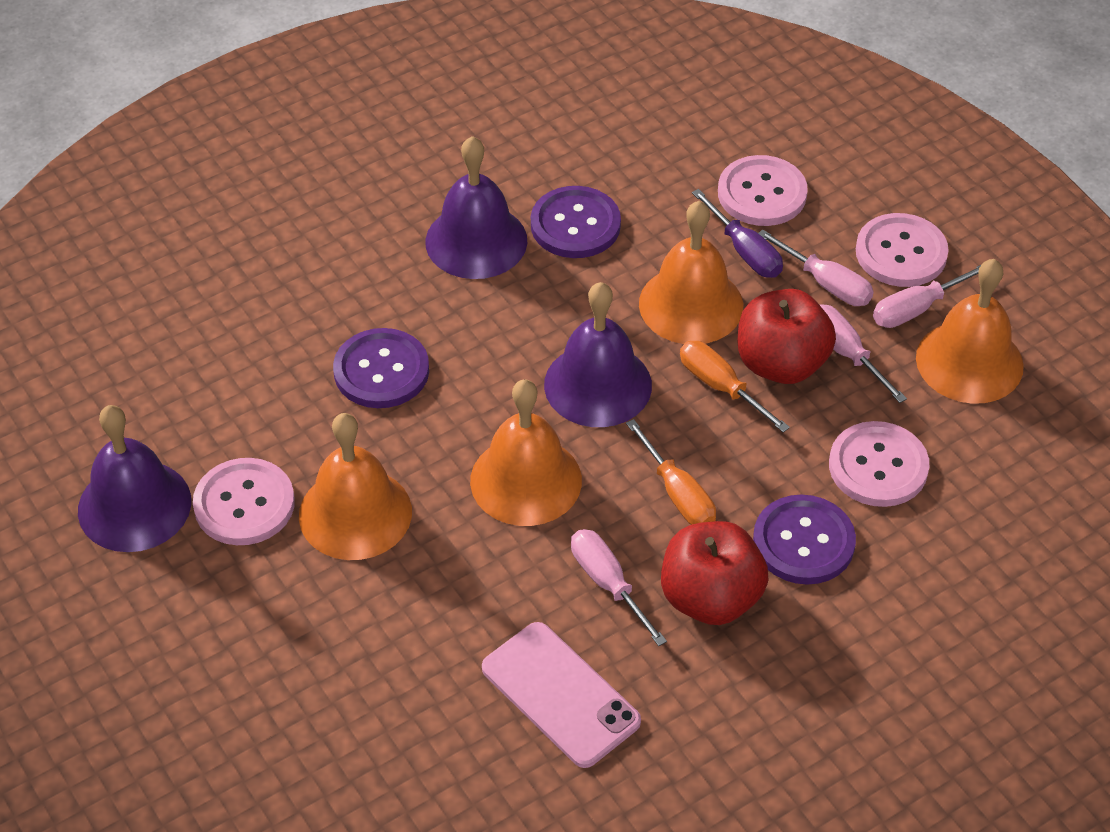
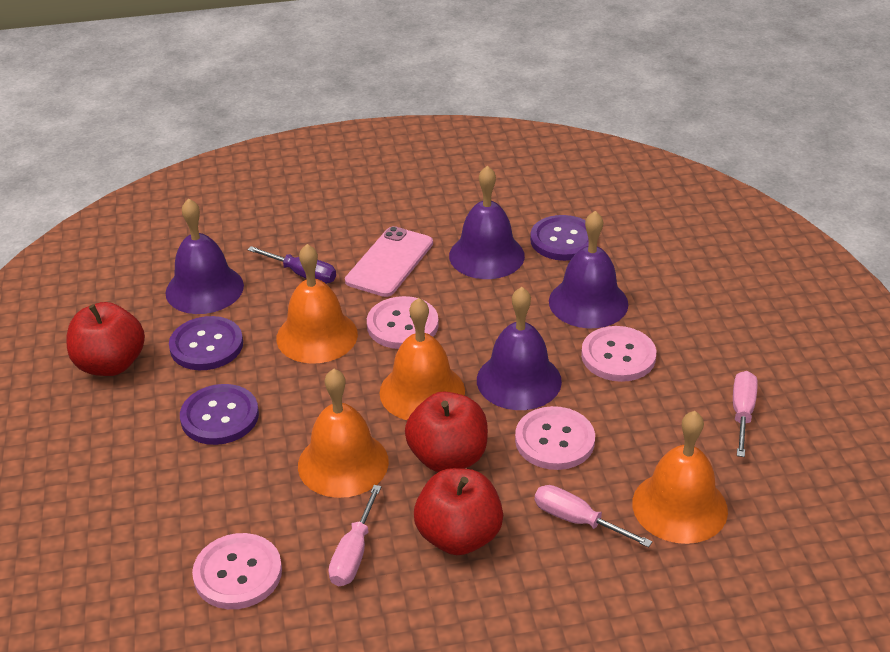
orange screwdriver: 2 -> 0
pink screwdriver: 4 -> 3
purple bell: 3 -> 4
red apple: 2 -> 3

